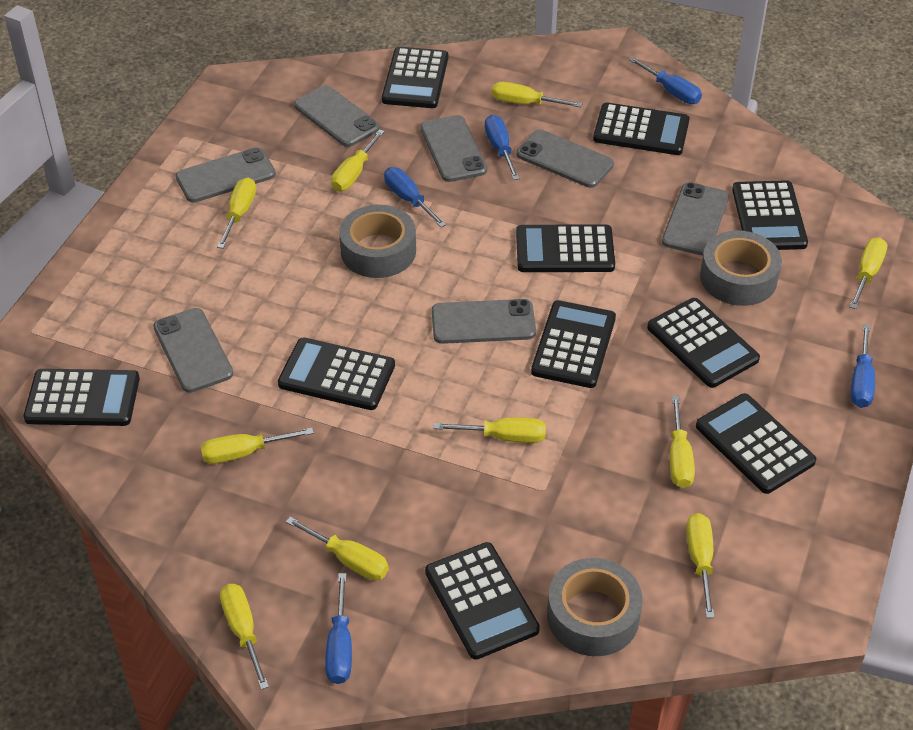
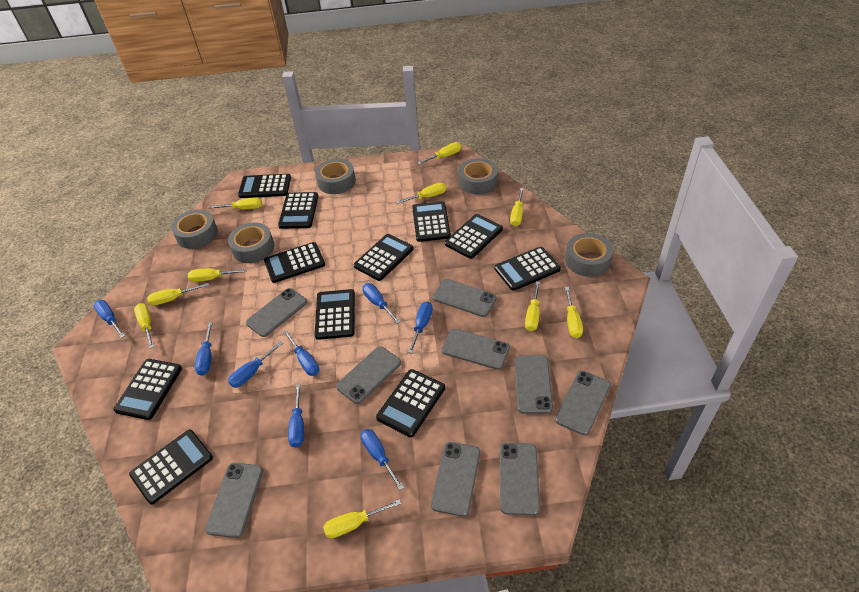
black calculator: 10 -> 11
blue screwdriver: 5 -> 8
grey phone: 7 -> 9
grey tape: 3 -> 5

